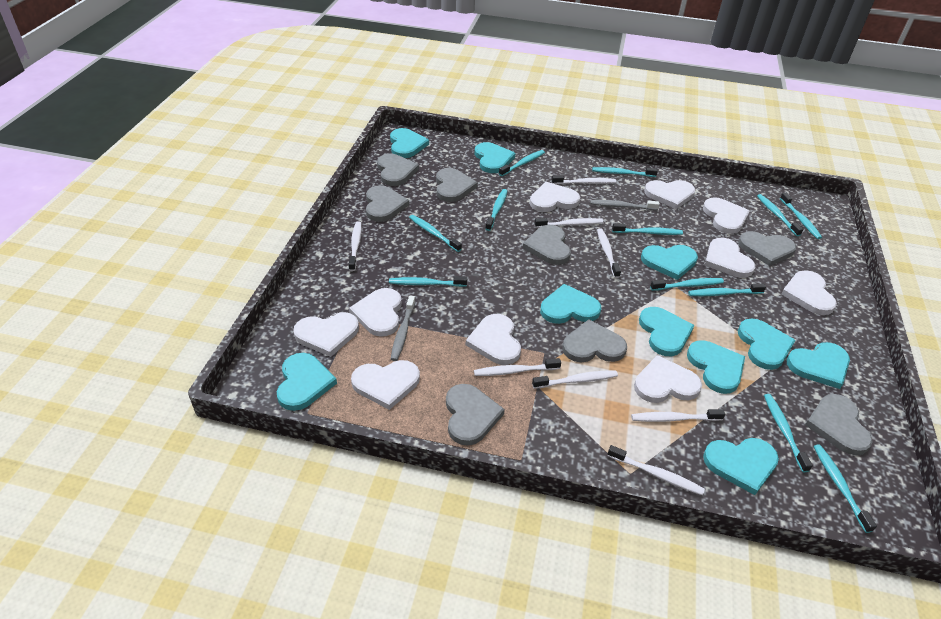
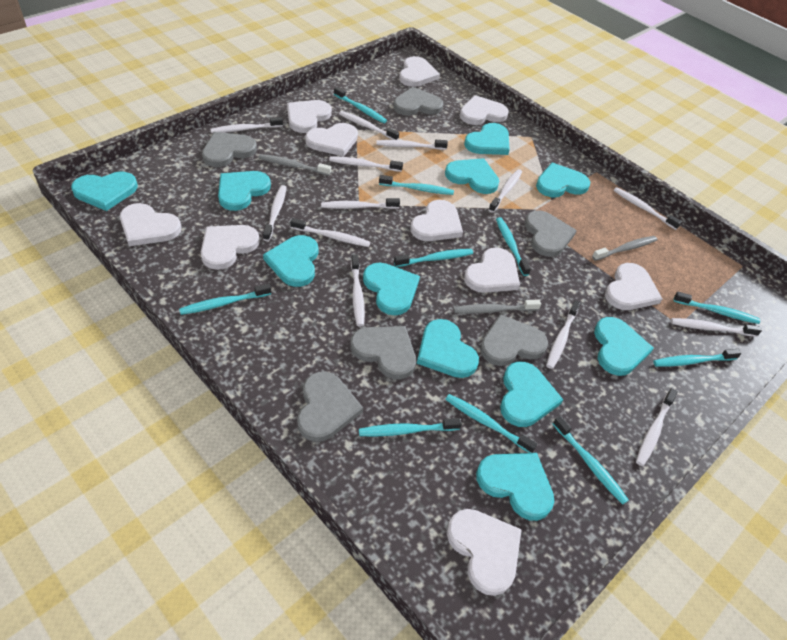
grey heart: 8 -> 6
grey toothbrush: 2 -> 3
turquoise heart: 10 -> 11
turquoise toothbrush: 12 -> 10
white toothbrush: 8 -> 13

